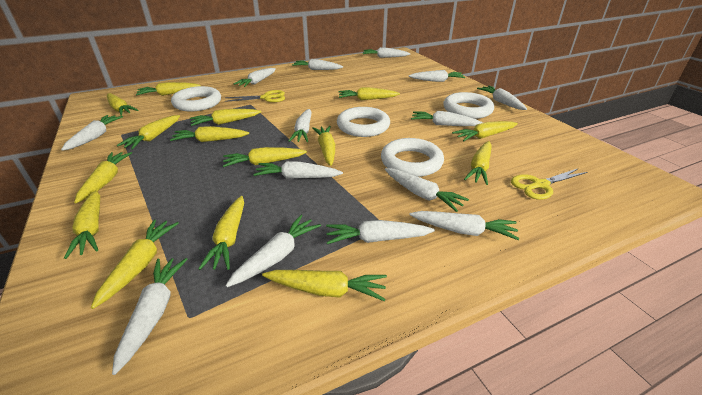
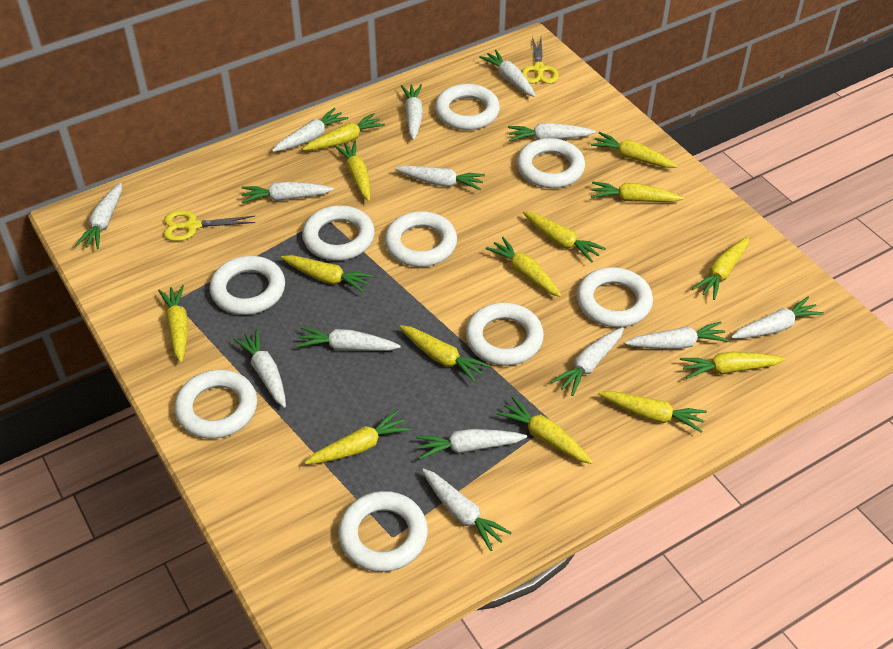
white ring: 4 -> 9
yellow carrot: 15 -> 14

